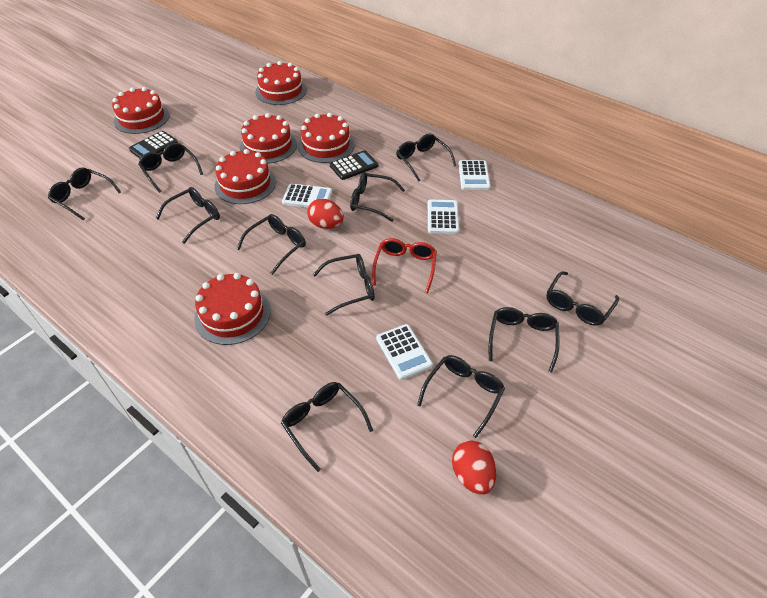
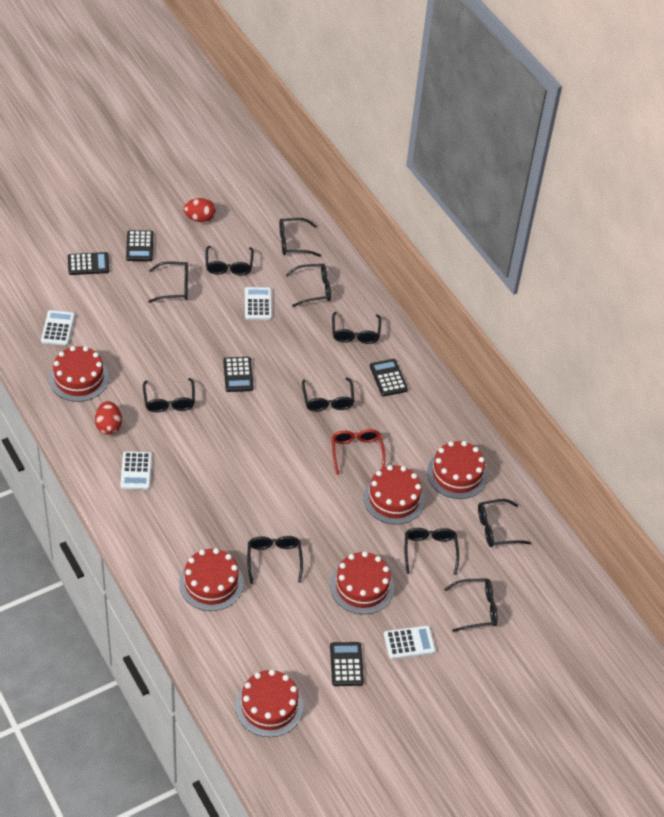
black calculator: 2 -> 5

